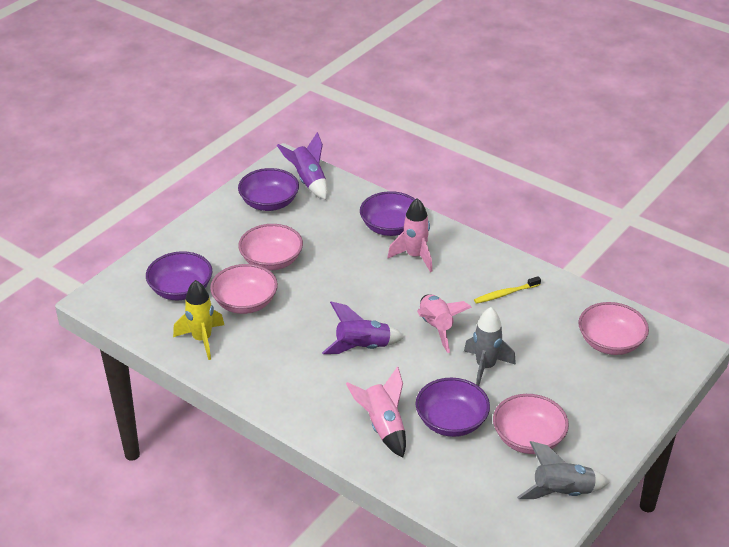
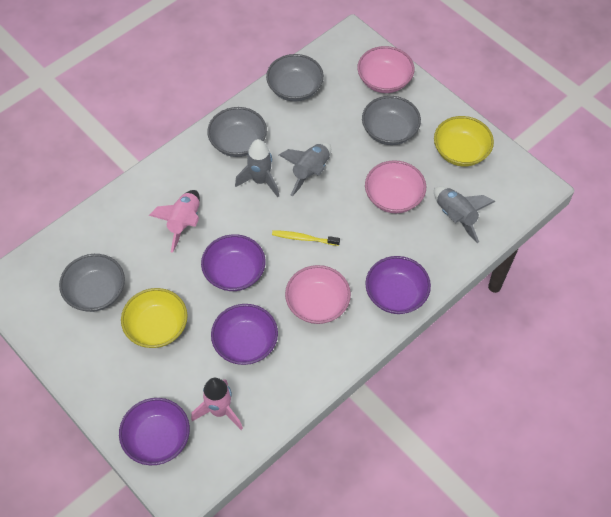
grey bowl: 0 -> 4
grey rocket: 2 -> 3
pink bowl: 4 -> 3
pink rocket: 3 -> 2
purple rocket: 2 -> 0
yellow bowl: 0 -> 2
yellow rocket: 1 -> 0

